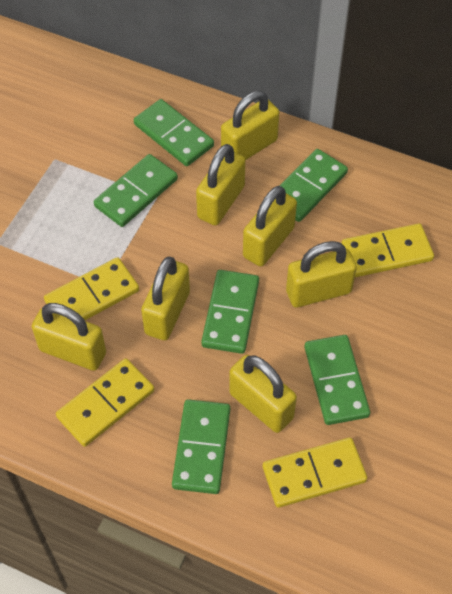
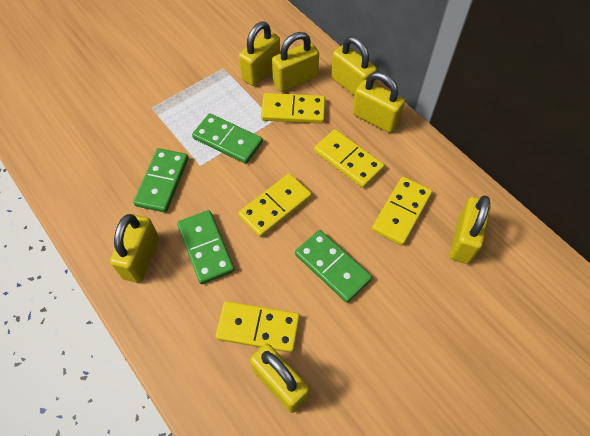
green domino: 6 -> 4
yellow domino: 4 -> 5

